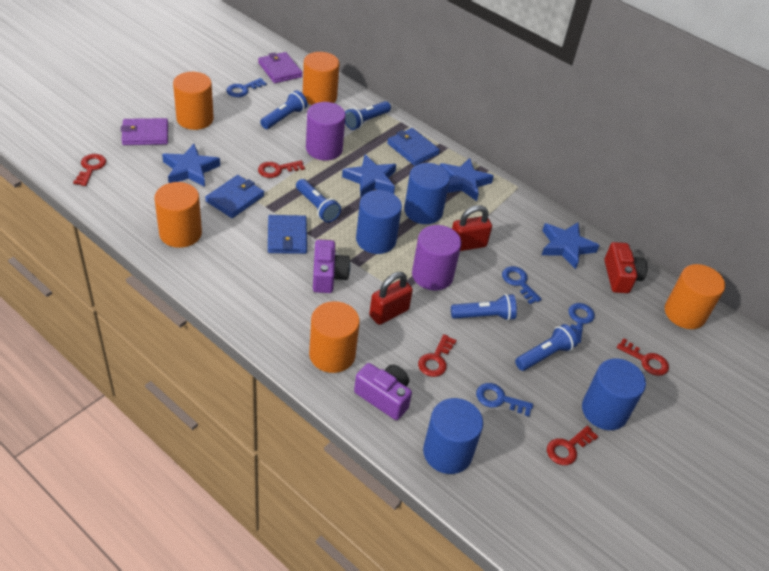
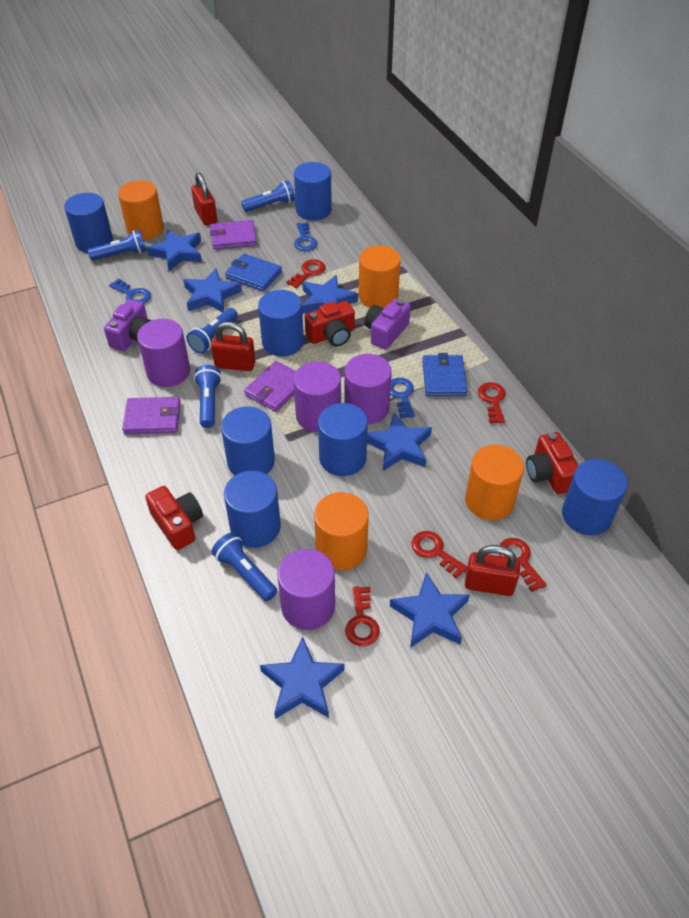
blue cylinder: 4 -> 7
blue key: 4 -> 3
blue star: 4 -> 6
blue wallet: 3 -> 2
orange cylinder: 5 -> 4
purple cylinder: 2 -> 4
purple wallet: 2 -> 3
red camera: 1 -> 3
red padlock: 2 -> 3

